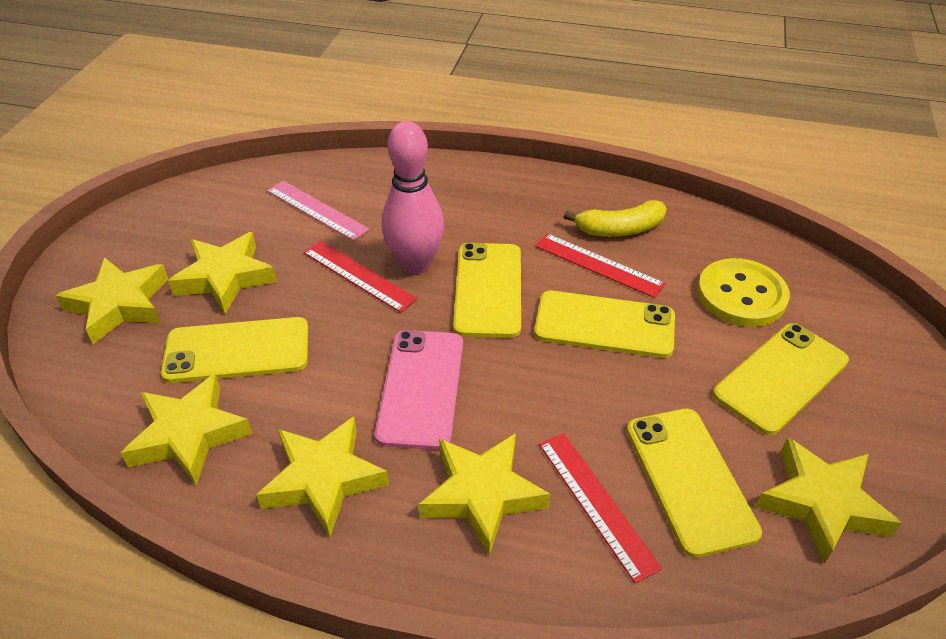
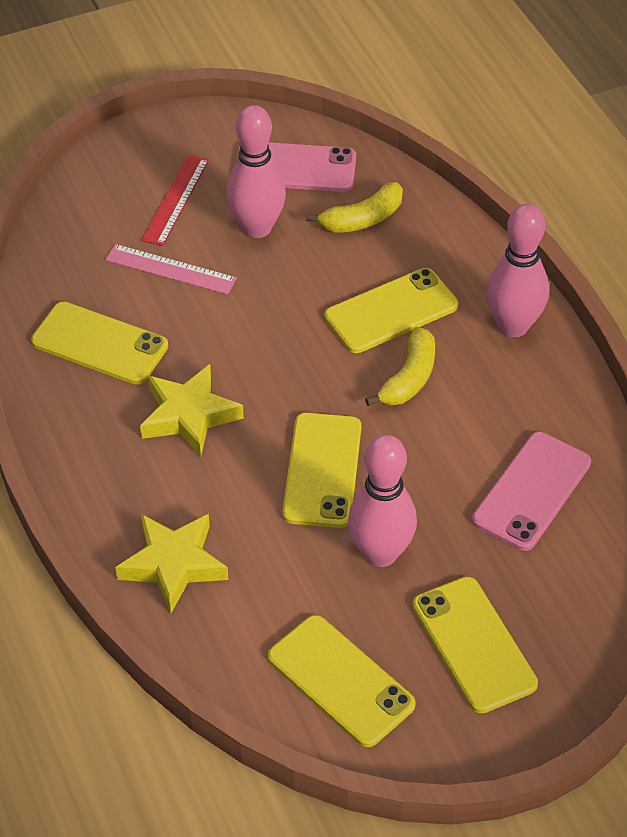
pink bowling pin: 1 -> 3
pink phone: 1 -> 2
red ruler: 3 -> 1
yellow banana: 1 -> 2
yellow button: 1 -> 0
yellow star: 6 -> 2

